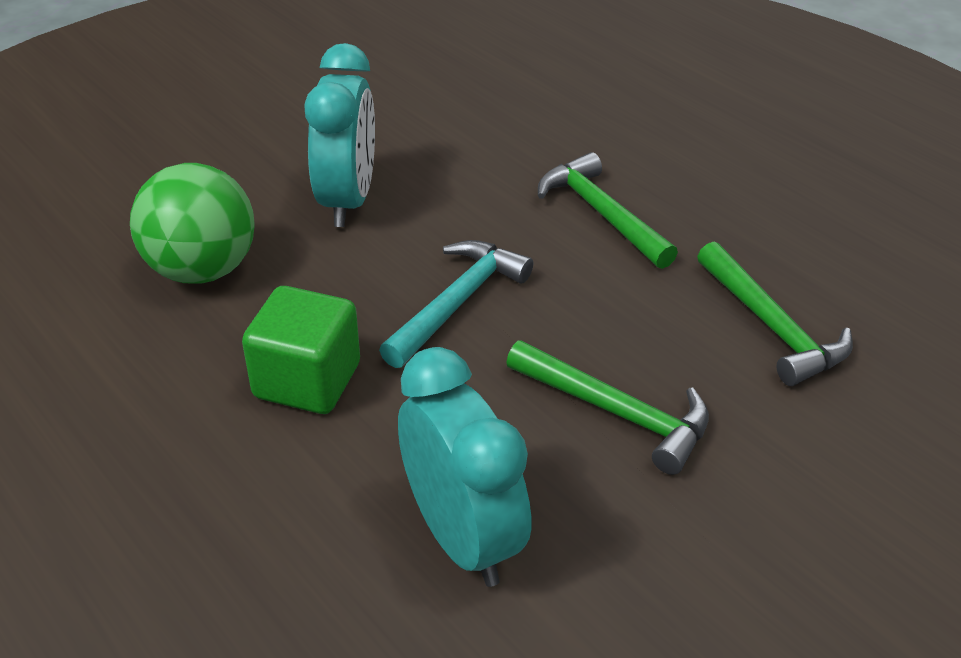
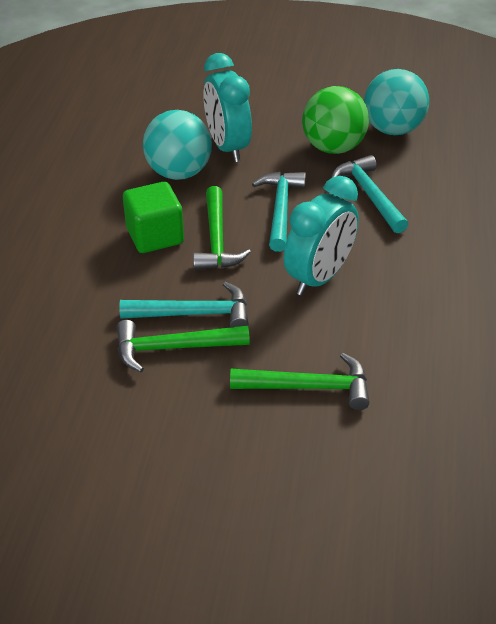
turquoise ball: 0 -> 2
turquoise hammer: 1 -> 3

